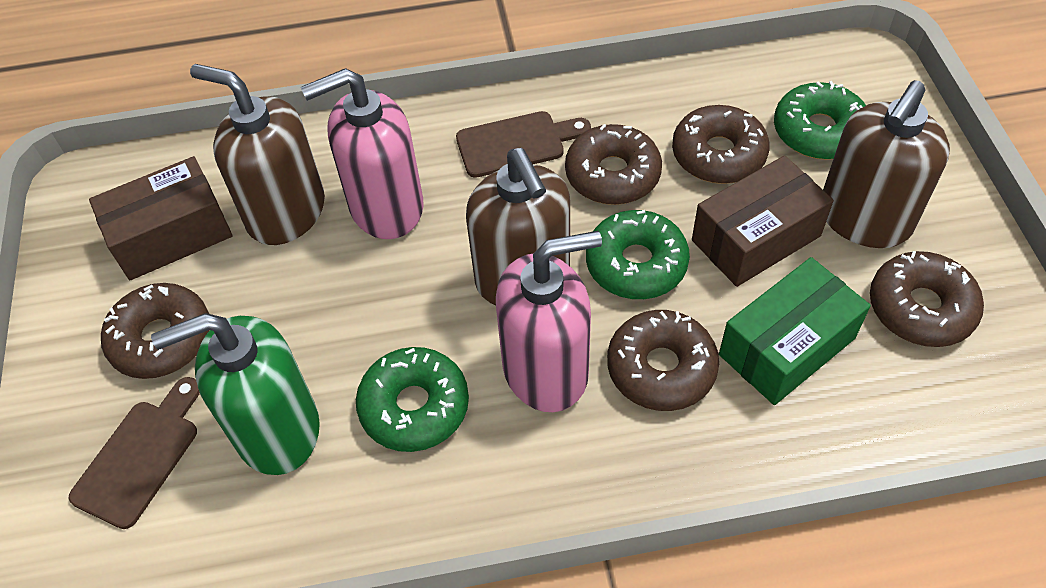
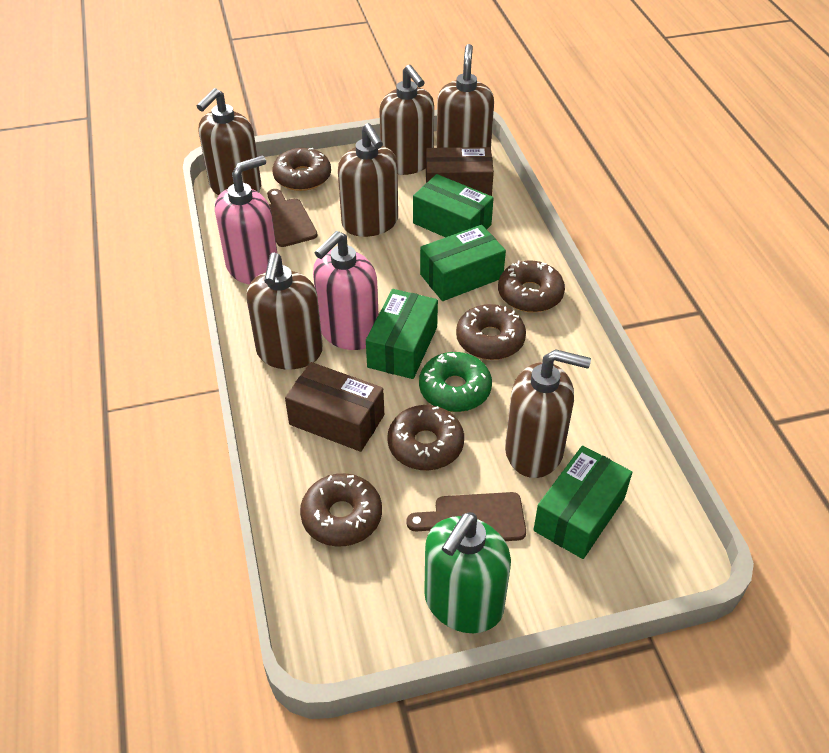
brown soap dispenser: 3 -> 6
green box: 1 -> 4
green donut: 3 -> 1

